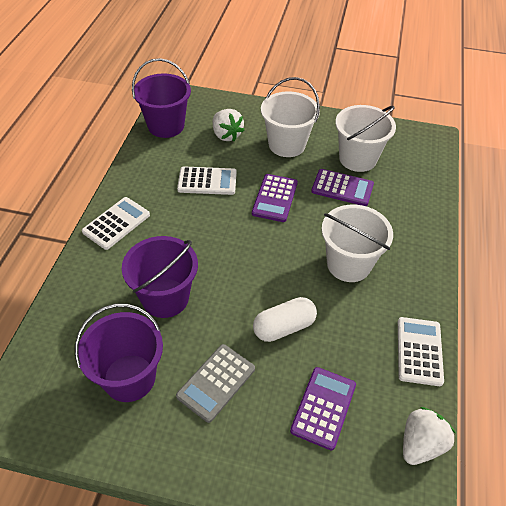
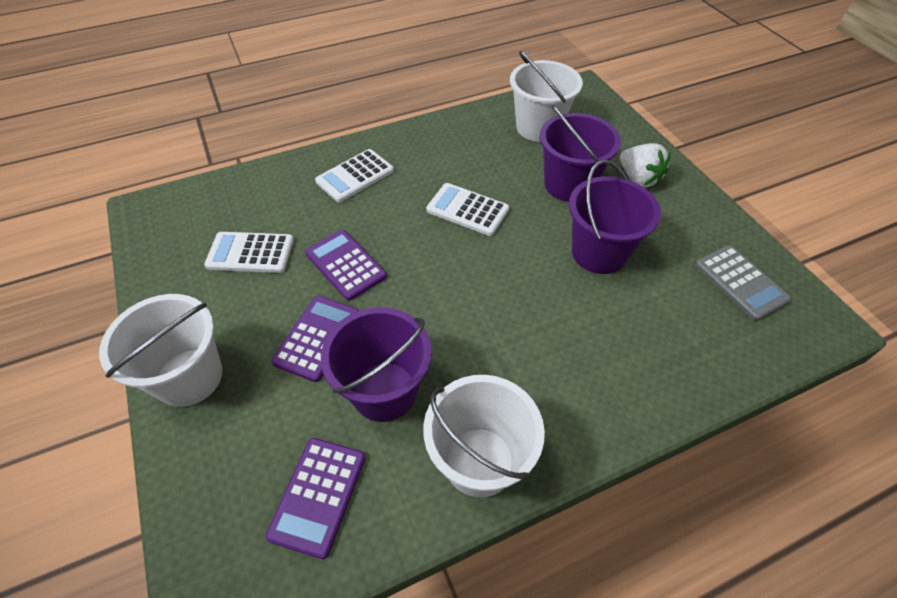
white capsule: 1 -> 0
white strawberry: 2 -> 1

